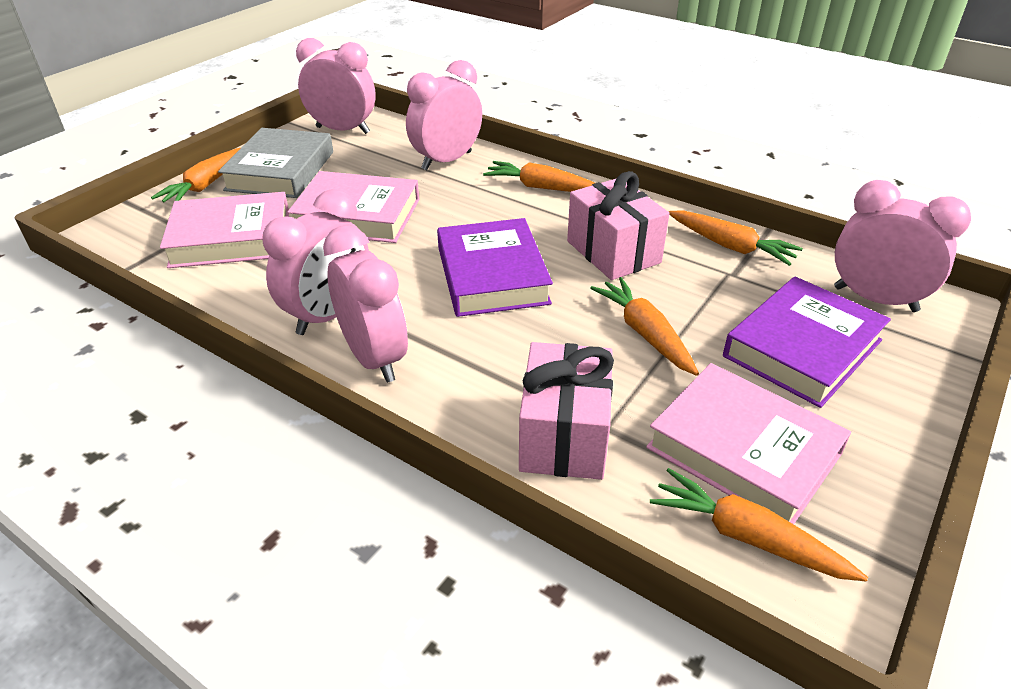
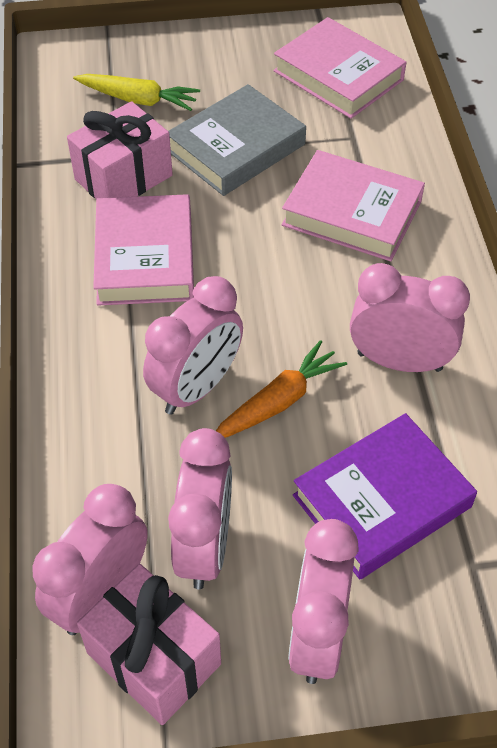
orange carrot: 5 -> 1
purple book: 2 -> 1
yellow carrot: 0 -> 1

